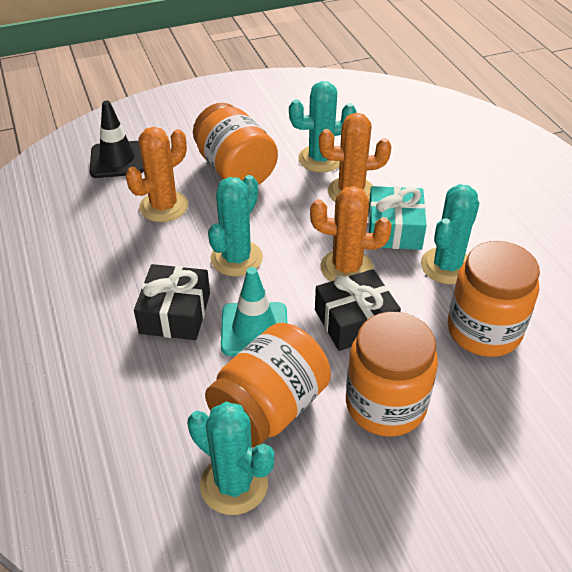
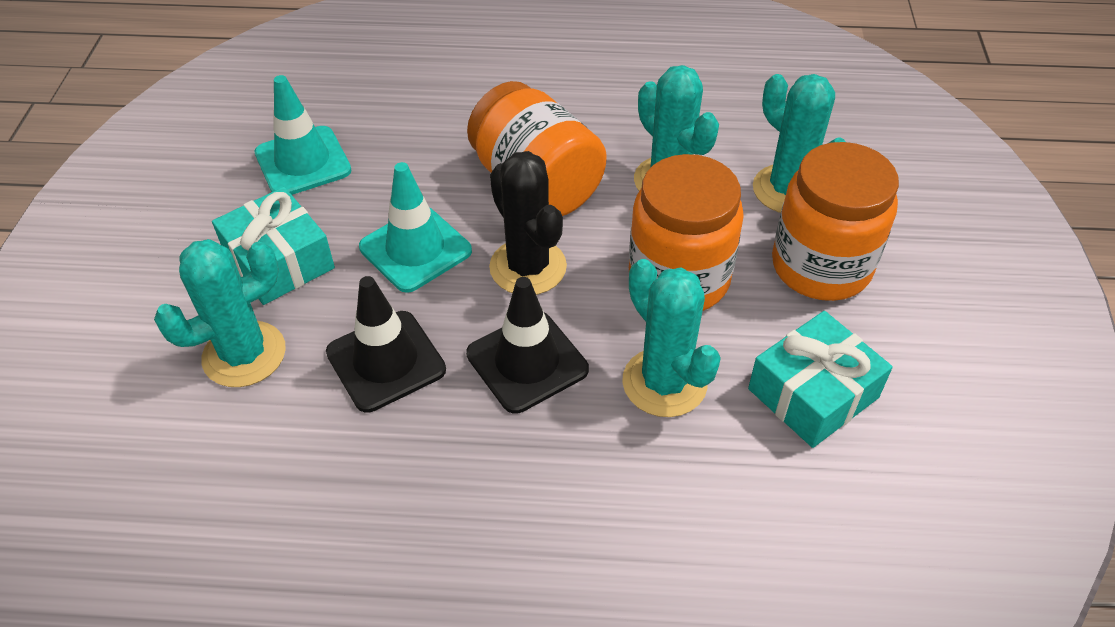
black cactus: 0 -> 1
black gift: 2 -> 0
black traffic cone: 1 -> 2
orange cactus: 3 -> 0
orange jar: 4 -> 3
turquoise gift: 1 -> 2
turquoise traffic cone: 1 -> 2

